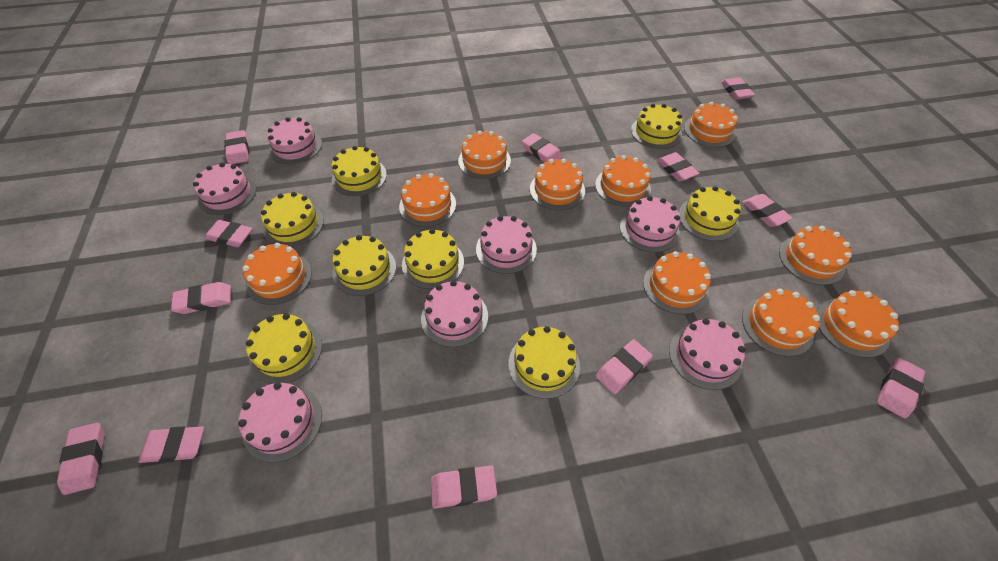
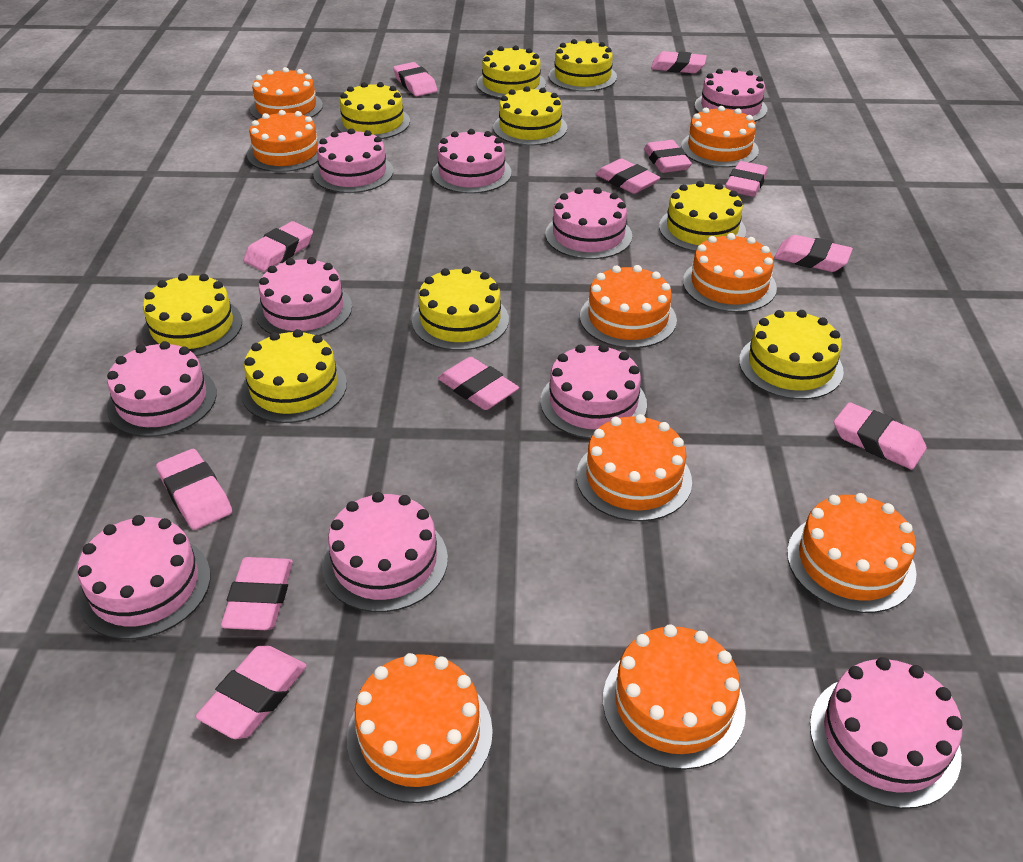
orange cake: 10 -> 9
pink cake: 7 -> 10
yellow cake: 8 -> 9

